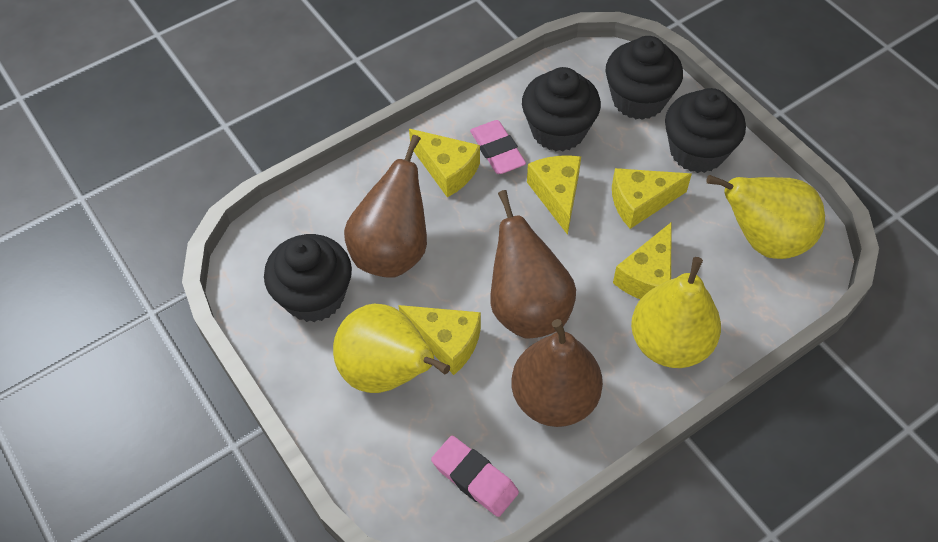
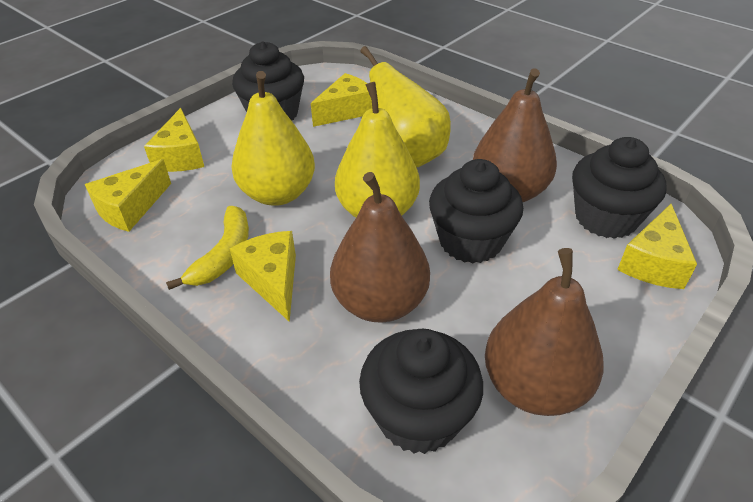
pink eraser: 2 -> 0
yellow banana: 0 -> 1

